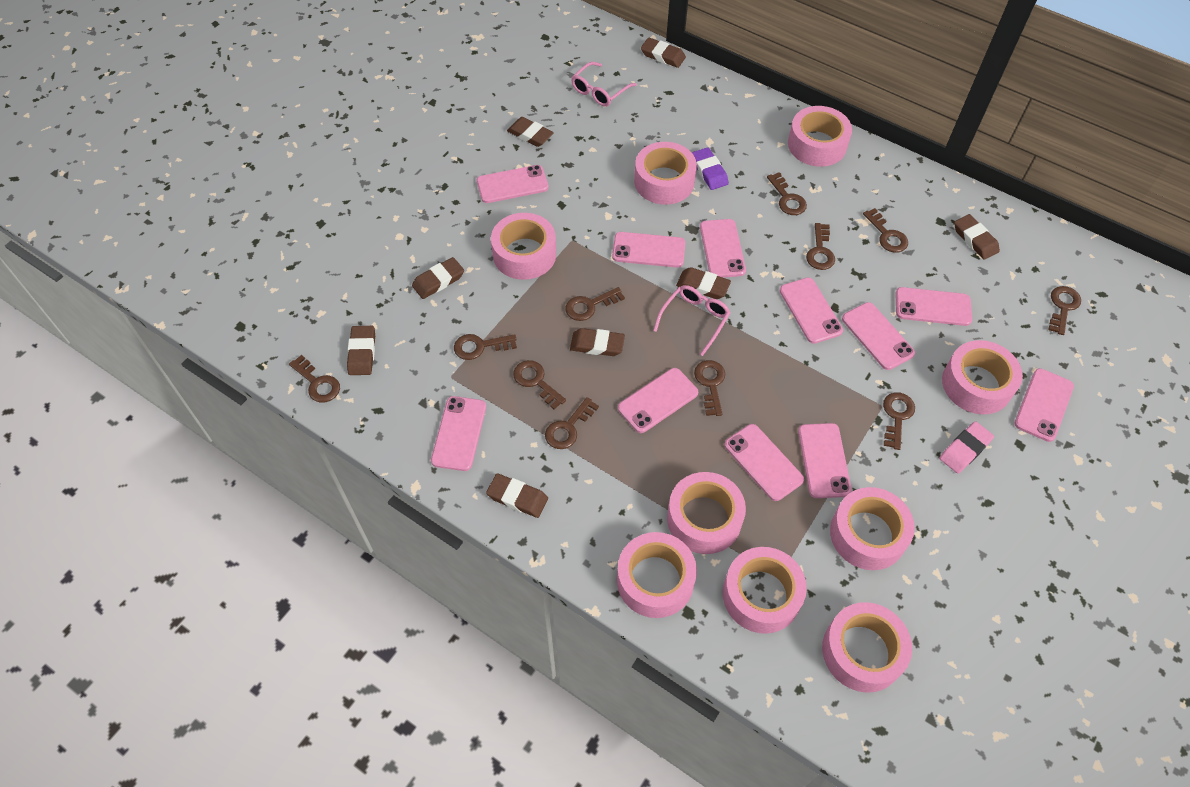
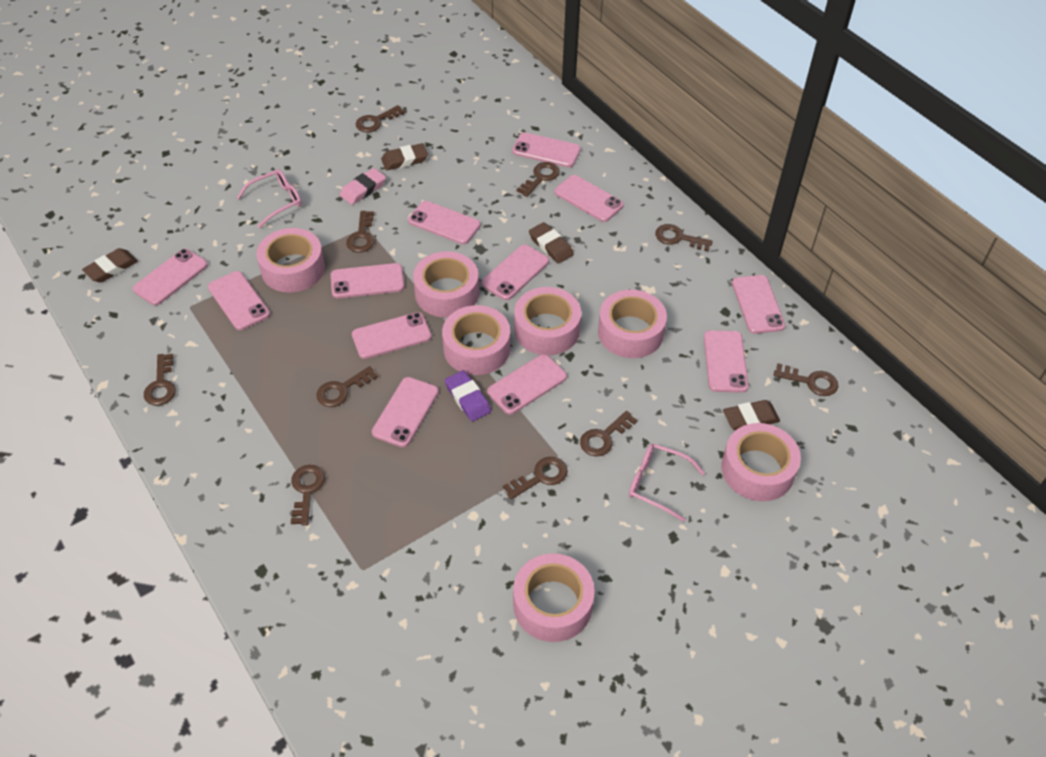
brown eraser: 8 -> 4
brown key: 11 -> 10
pink phone: 11 -> 12
pink tape: 9 -> 7

